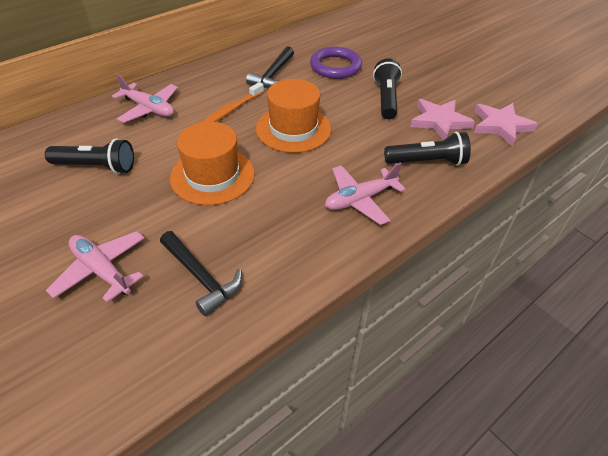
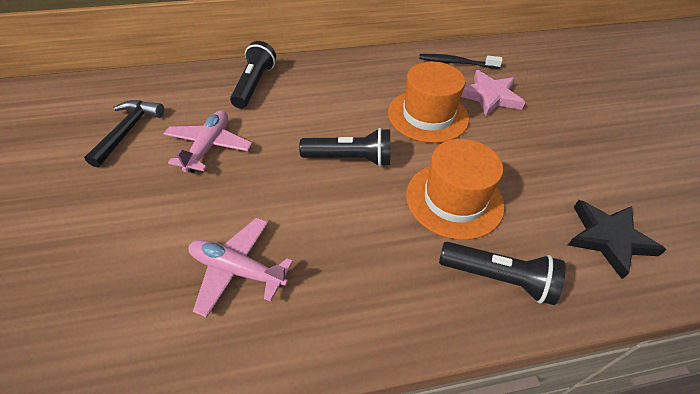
black hammer: 2 -> 1
black star: 0 -> 1
black toothbrush: 0 -> 1
orange toothbrush: 1 -> 0
pink plane: 3 -> 2
pink star: 2 -> 1
purple ring: 1 -> 0

